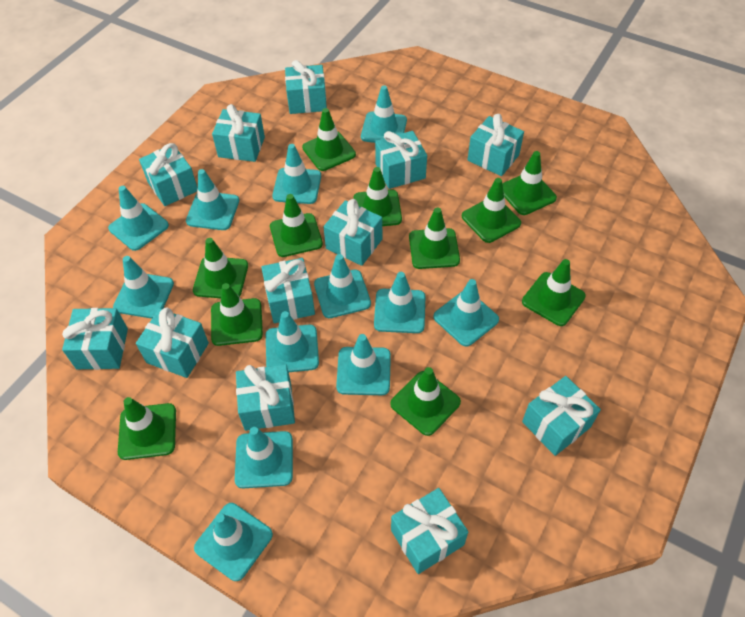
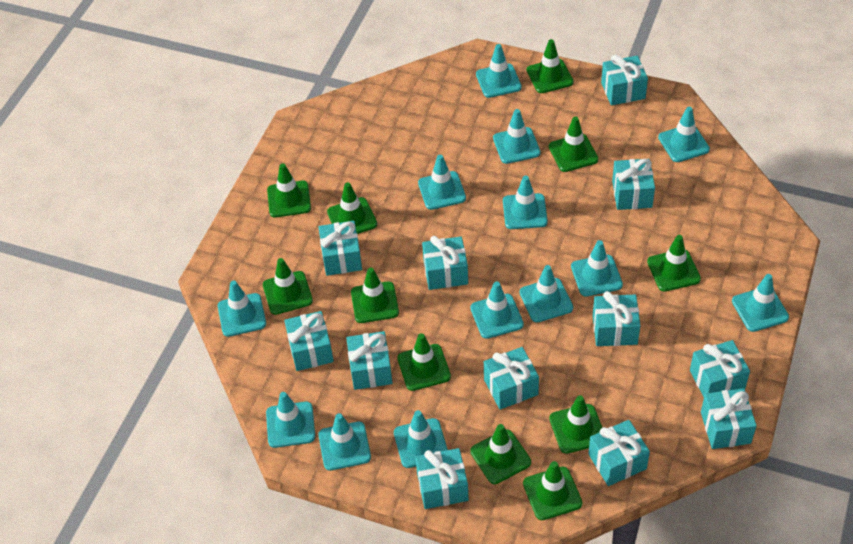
turquoise traffic cone: 12 -> 13

